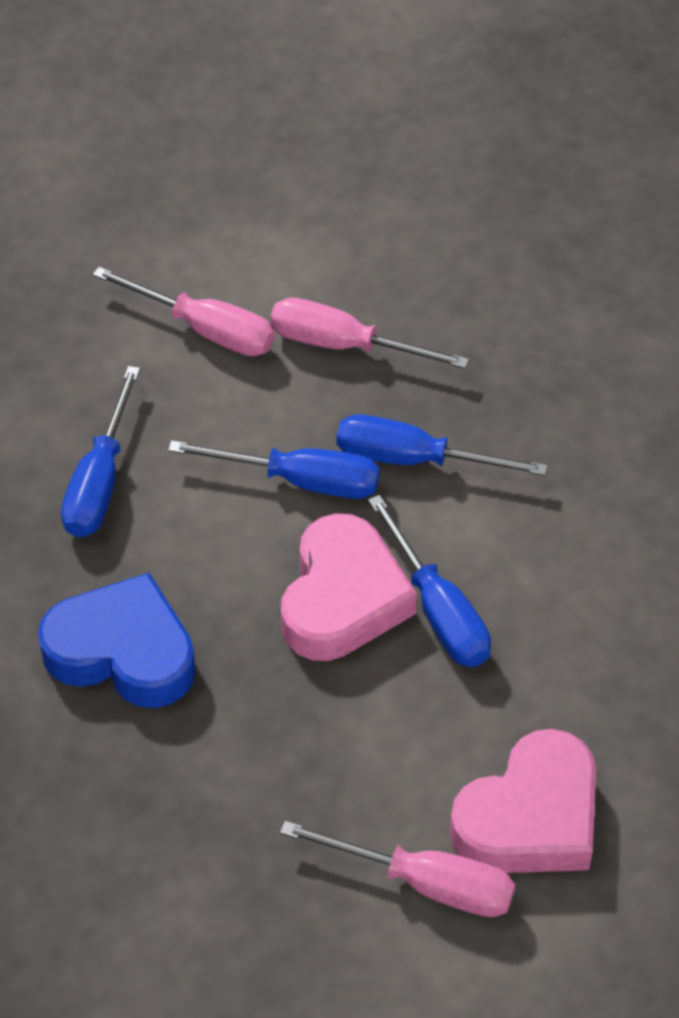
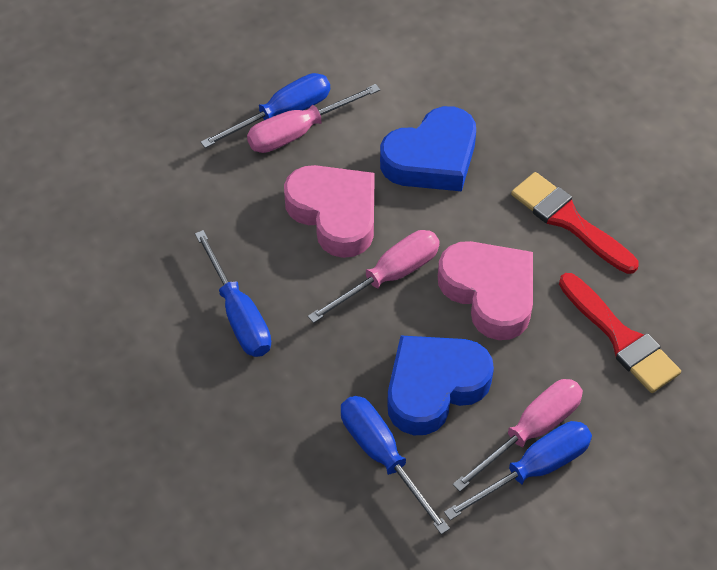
blue heart: 1 -> 2
red brush: 0 -> 2

